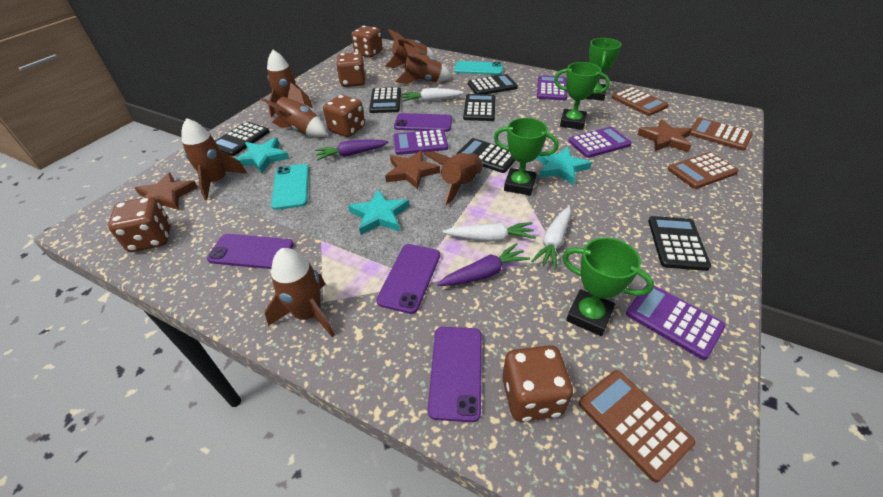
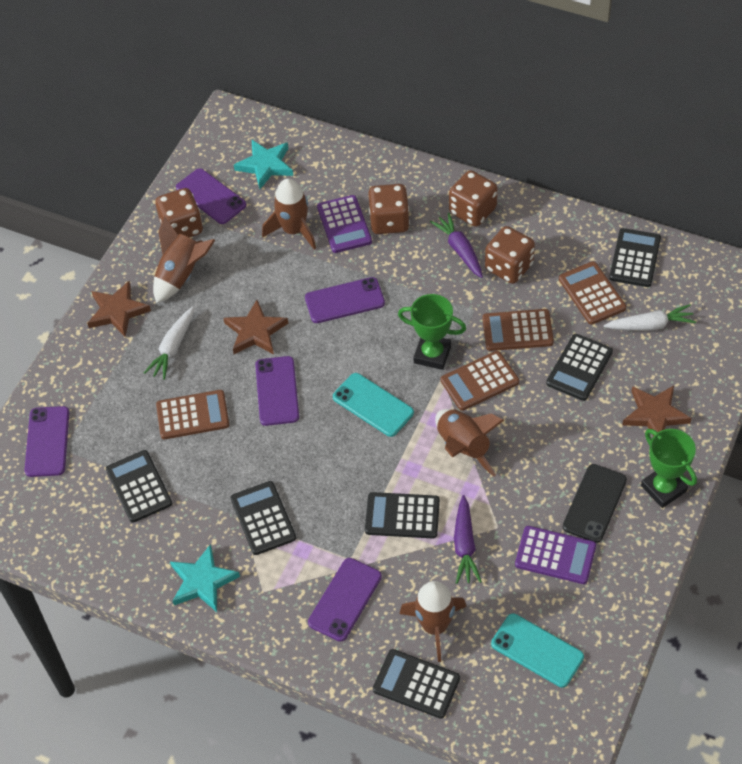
black phone: 0 -> 1
brown dice: 5 -> 4
brown rocket: 7 -> 4
green trophy: 4 -> 2
purple calculator: 4 -> 2
purple phone: 4 -> 5
turquoise star: 3 -> 2
white carrot: 3 -> 2

